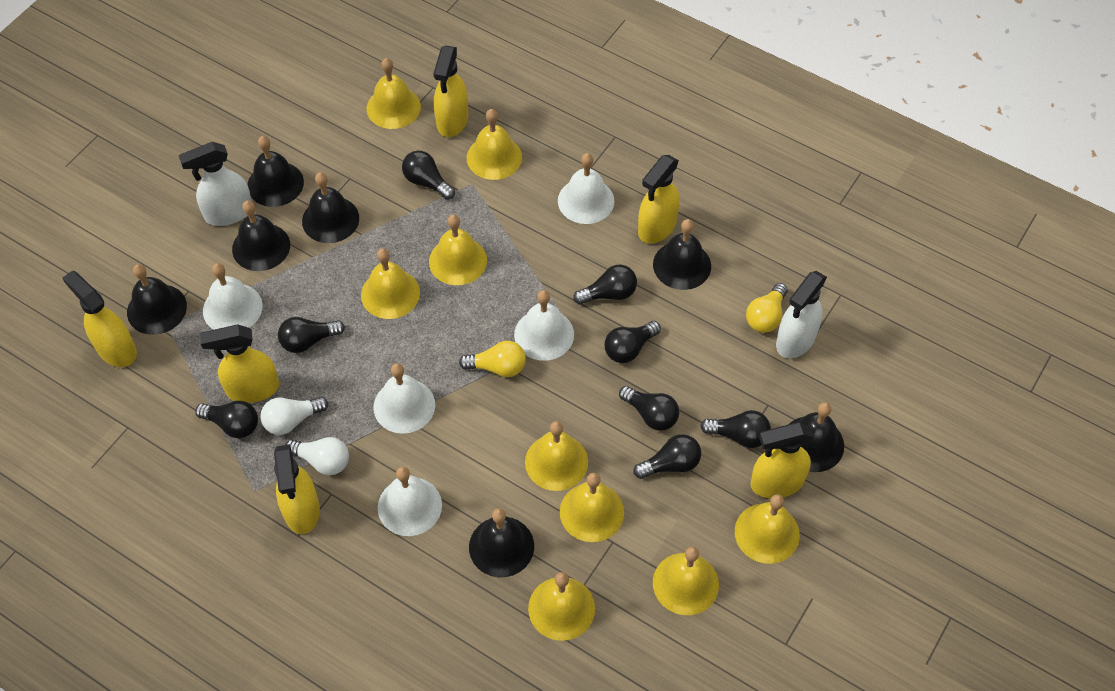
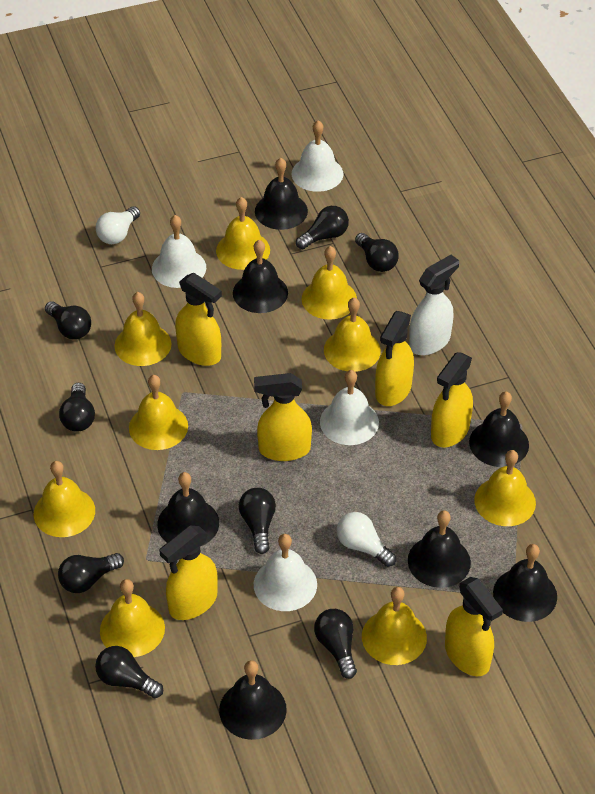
white bell: 5 -> 4
white spray bottle: 2 -> 1
yellow light bulb: 2 -> 0

